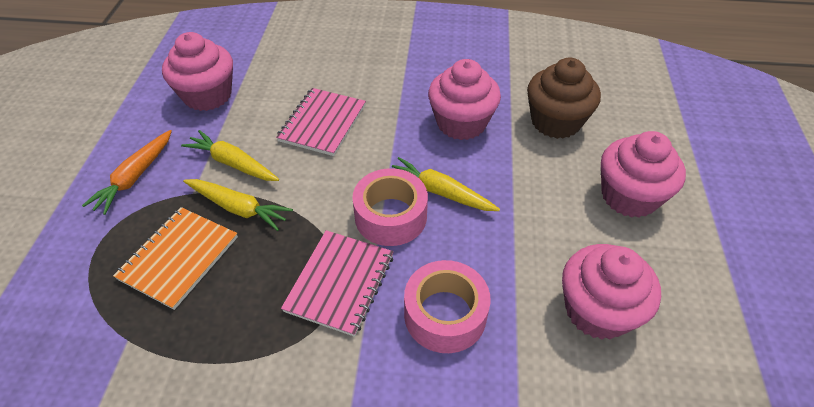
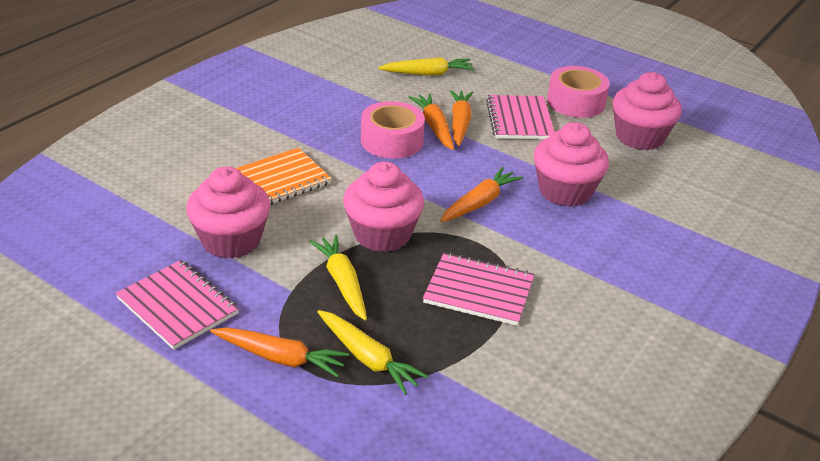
brown cupcake: 1 -> 0
orange carrot: 1 -> 4
pink notebook: 2 -> 3

